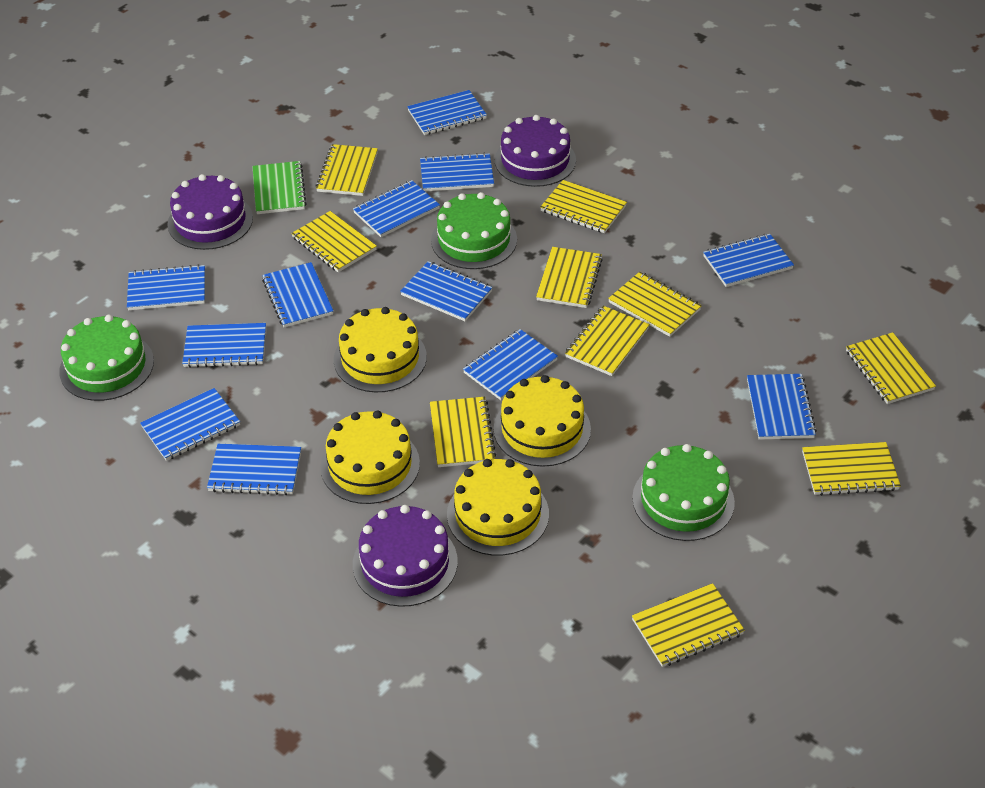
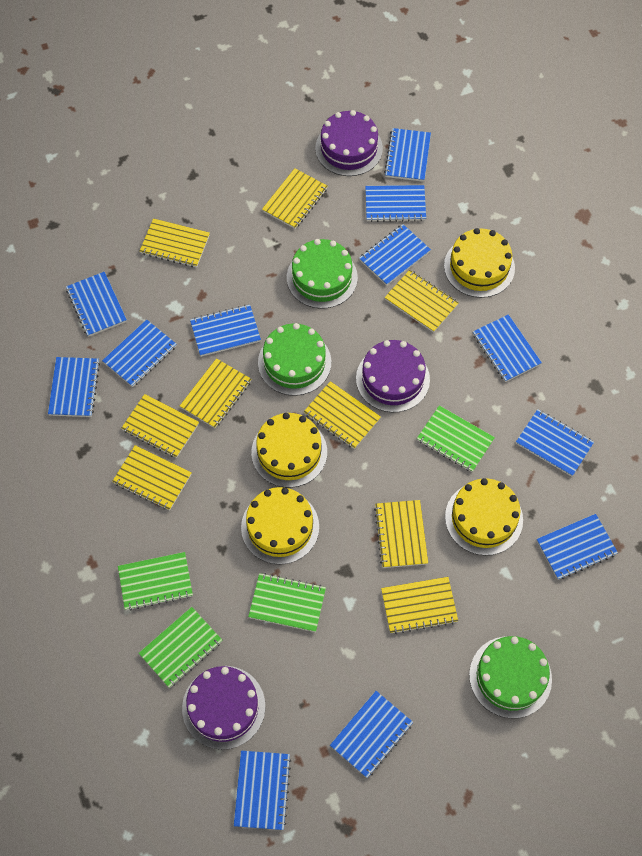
green notebook: 1 -> 4
yellow notebook: 10 -> 9

